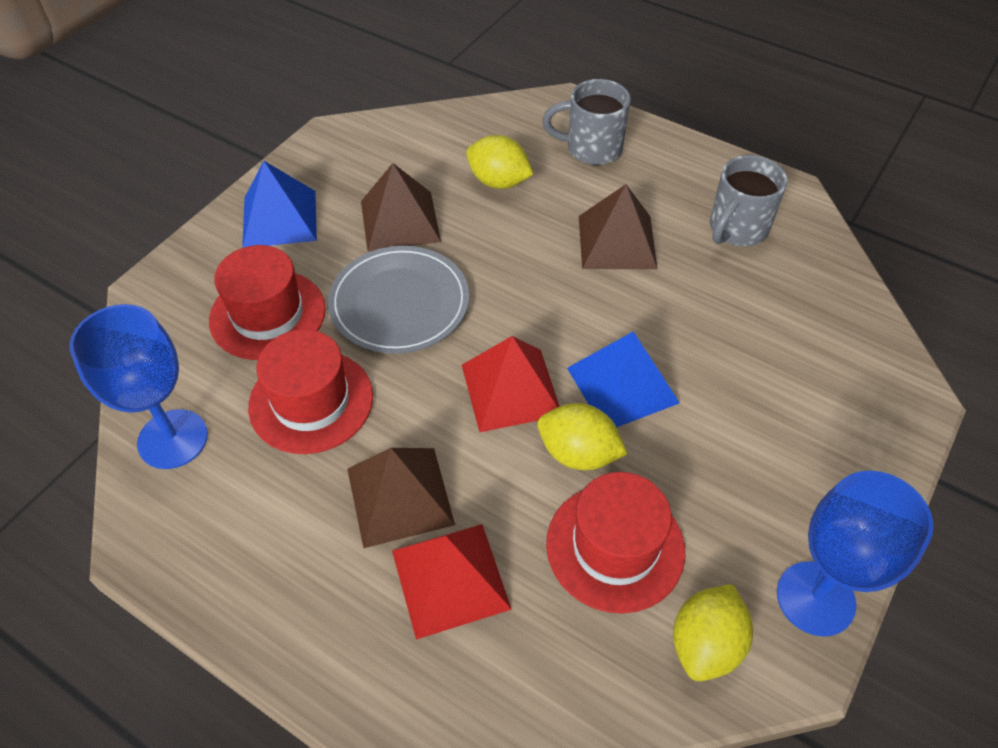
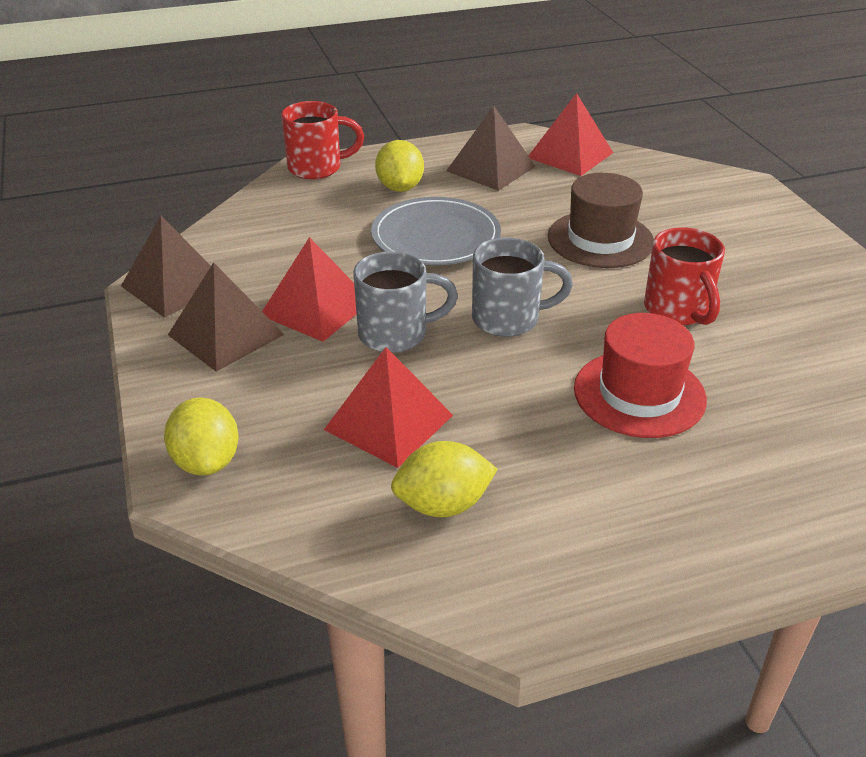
blue goblet: 2 -> 0
blue pyramid: 2 -> 0
brown hat: 0 -> 1
red hat: 3 -> 1
red mug: 0 -> 2
red pyramid: 2 -> 3

